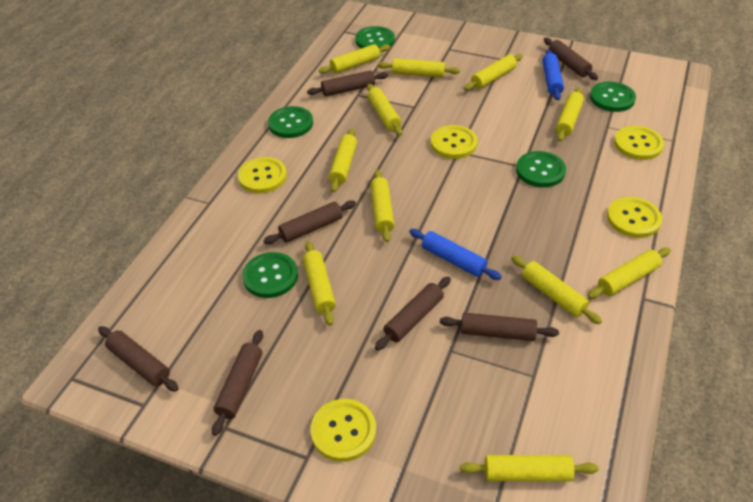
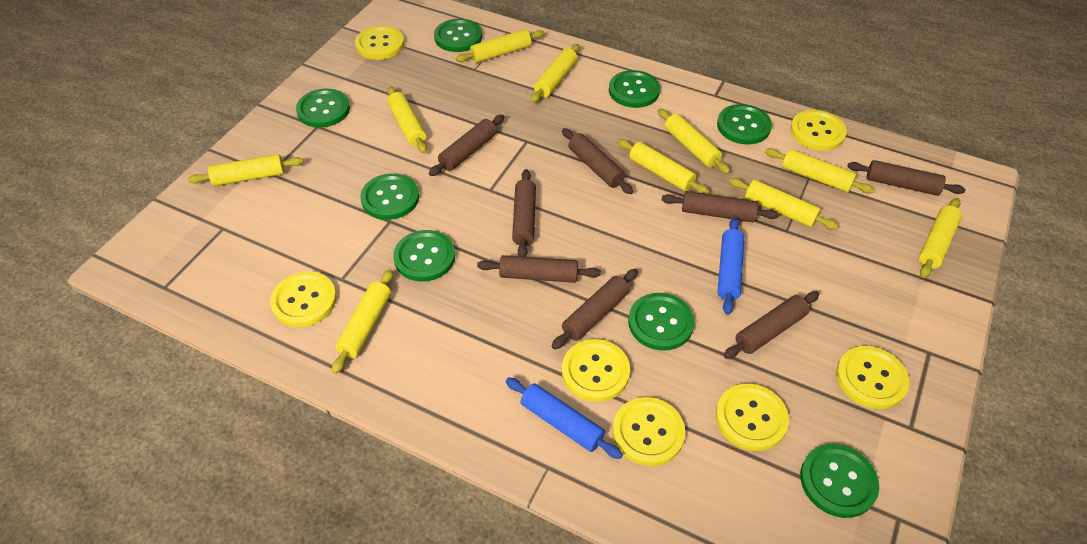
brown rolling pin: 7 -> 8
green button: 5 -> 8
yellow button: 5 -> 7
yellow rolling pin: 11 -> 10

